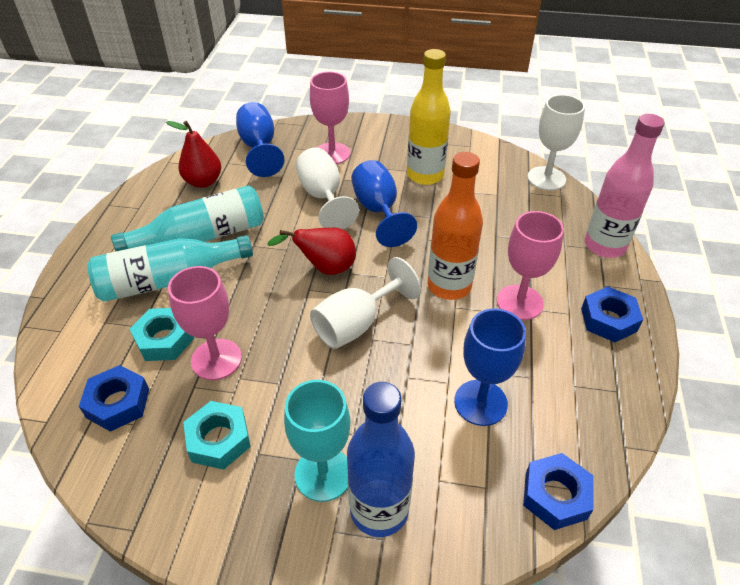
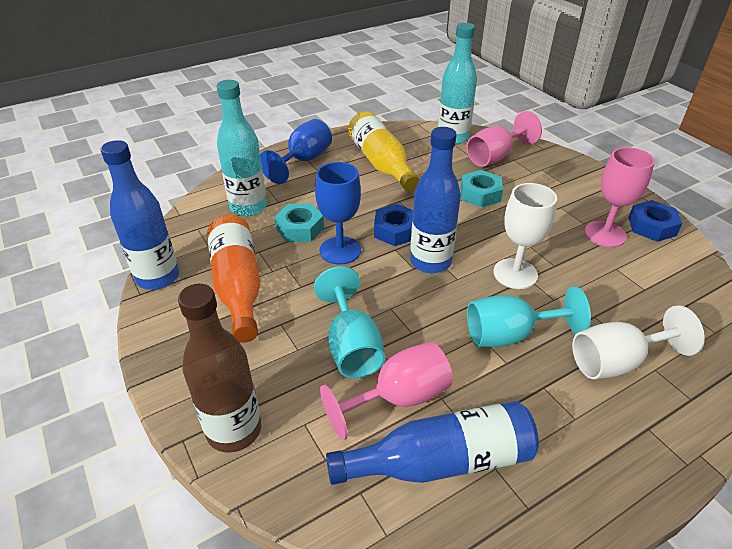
blue bottle: 1 -> 3
blue goblet: 3 -> 2
blue nut: 3 -> 2
brown bottle: 0 -> 1
pink bottle: 1 -> 0
red pear: 2 -> 0
turquoise goblet: 1 -> 2
white goblet: 3 -> 2

